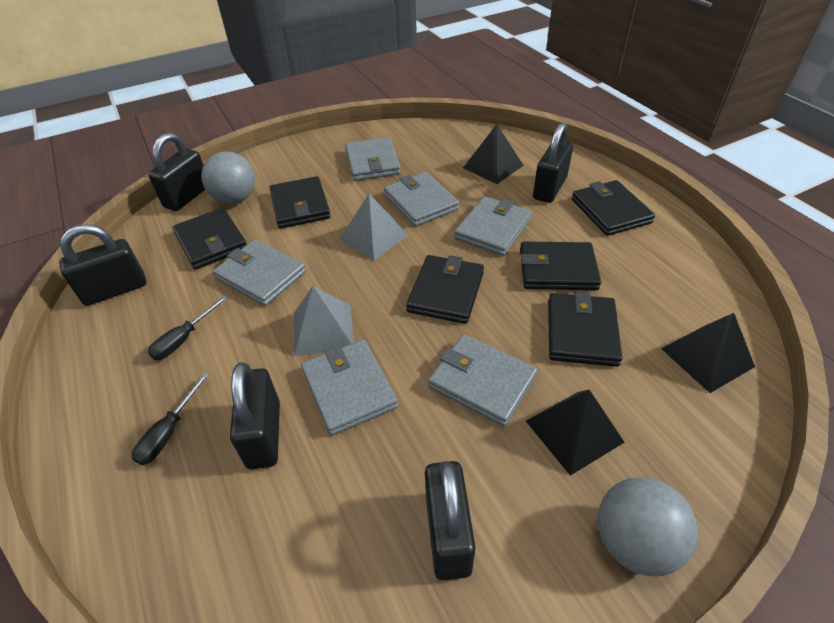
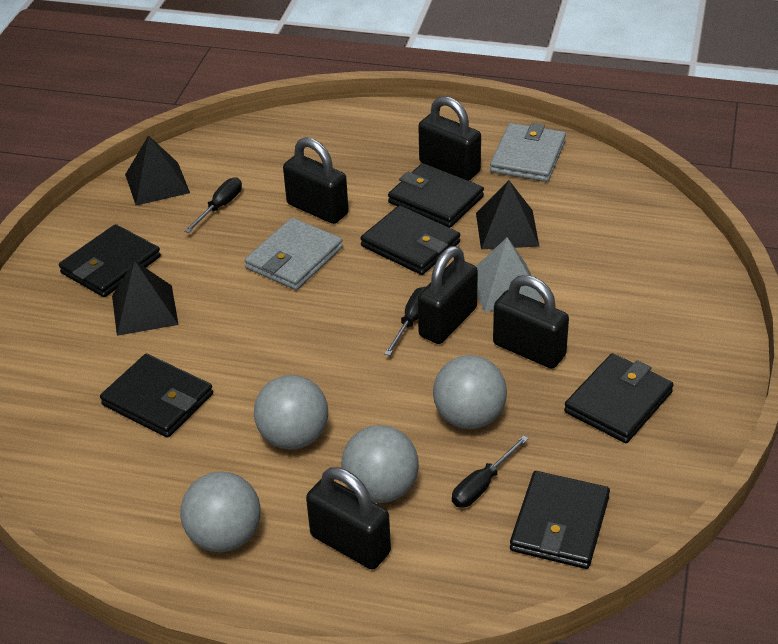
black screwdriver: 2 -> 3
grey ball: 2 -> 4
grey pyramid: 2 -> 1
grey wallet: 6 -> 2

